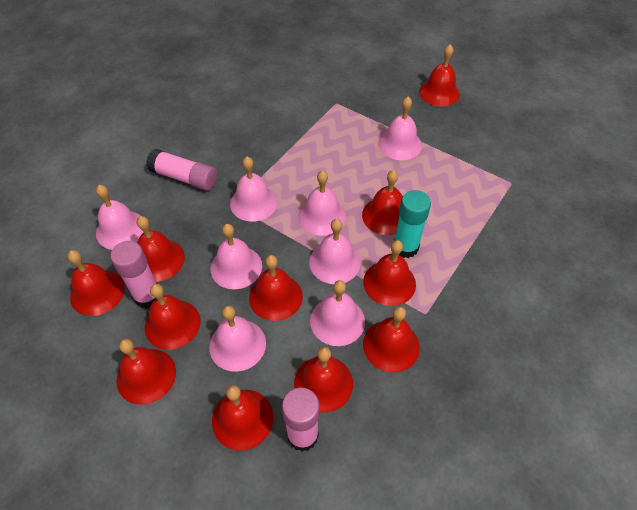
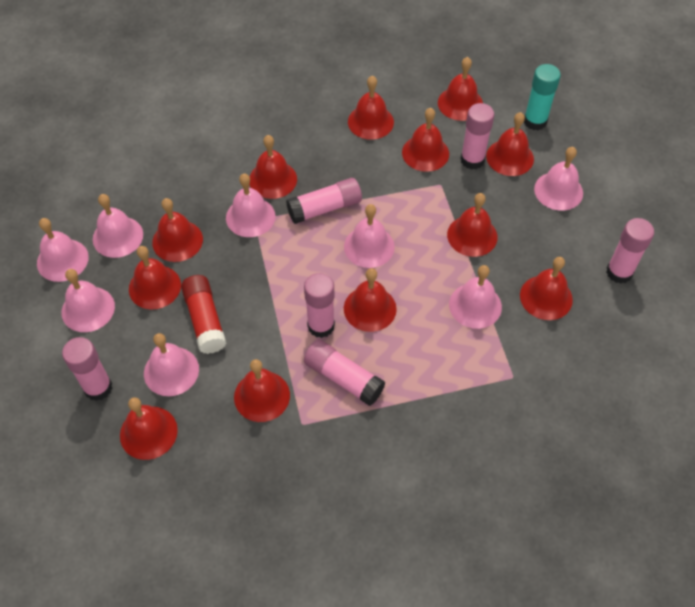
pink glue stick: 3 -> 6
red bell: 11 -> 12
red glue stick: 0 -> 1

